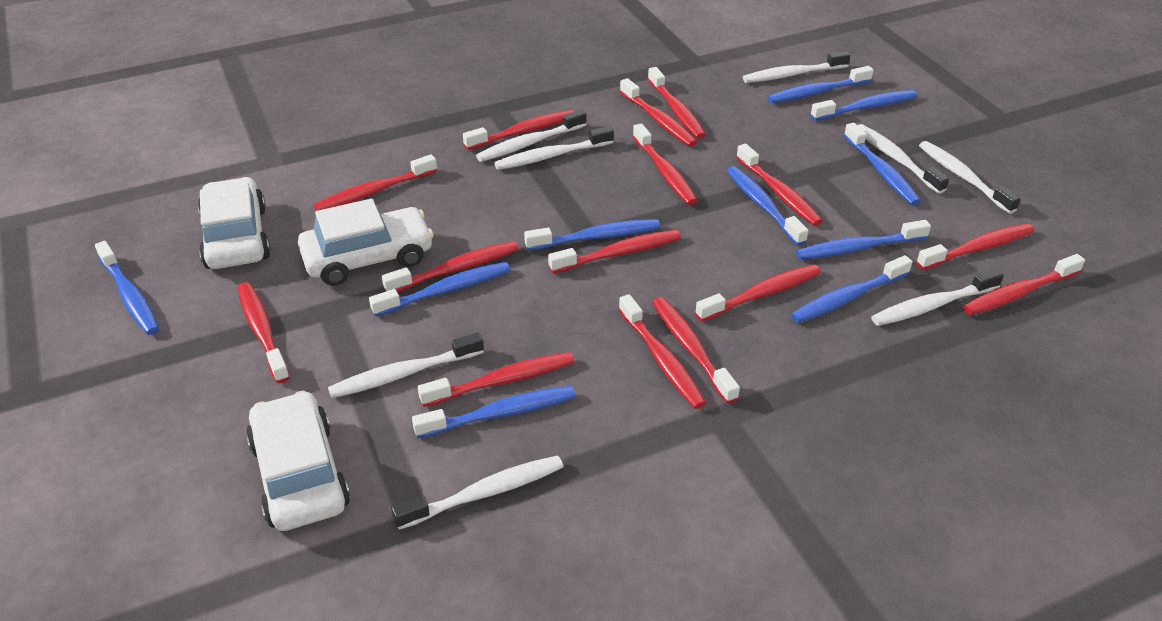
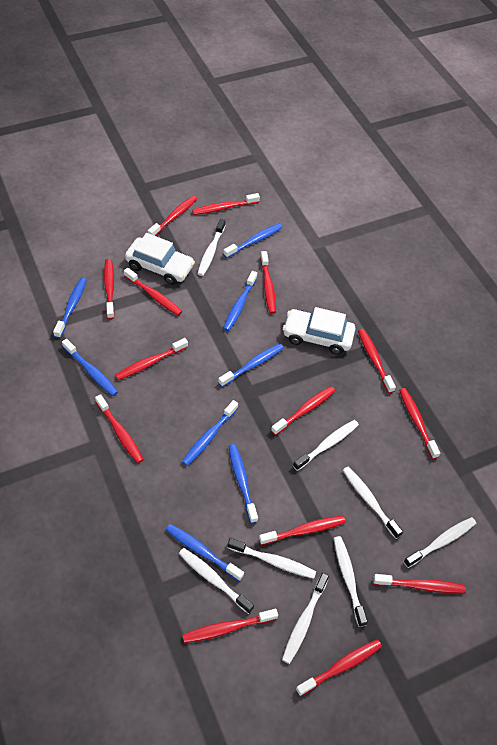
blue toothbrush: 10 -> 8
red toothbrush: 15 -> 14
white car: 3 -> 2

